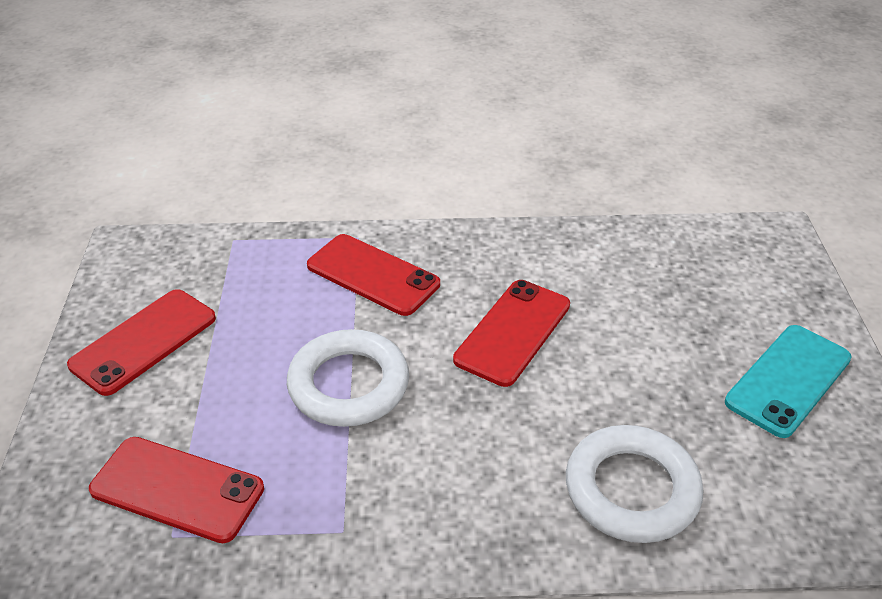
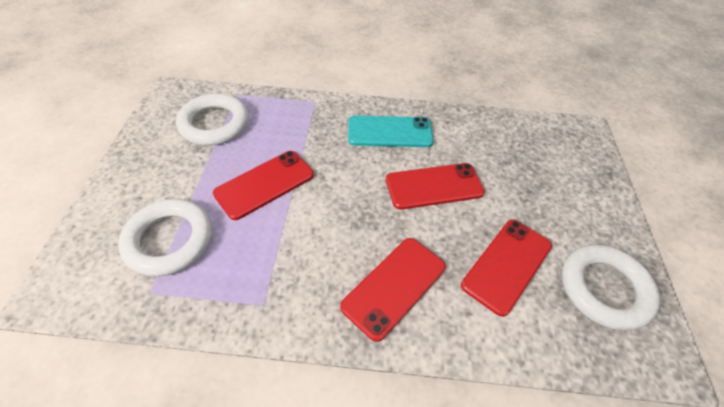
white ring: 2 -> 3

